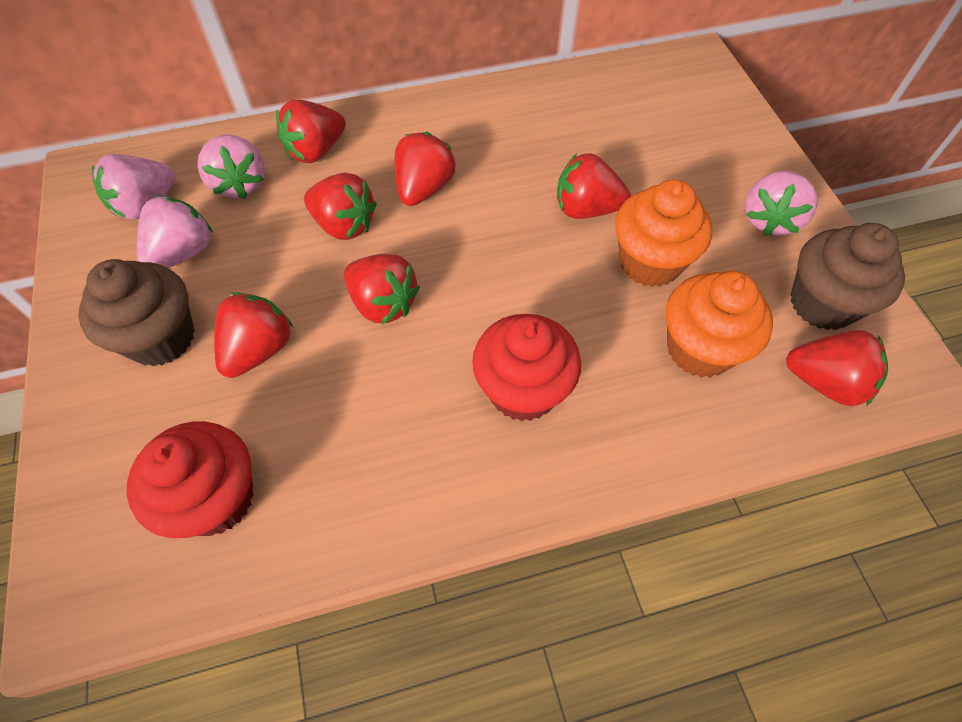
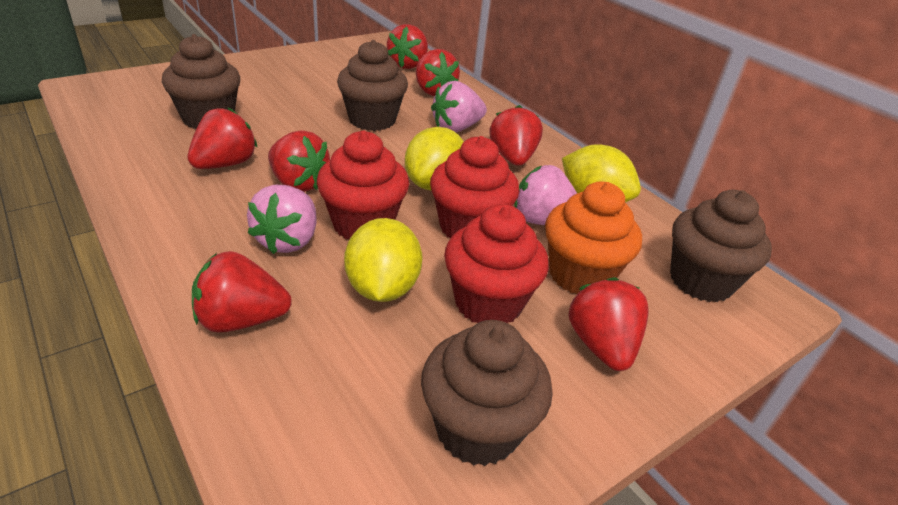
brown cupcake: 2 -> 4
orange cupcake: 2 -> 1
pink strawberry: 4 -> 3
red cupcake: 2 -> 3
yellow lemon: 0 -> 3

